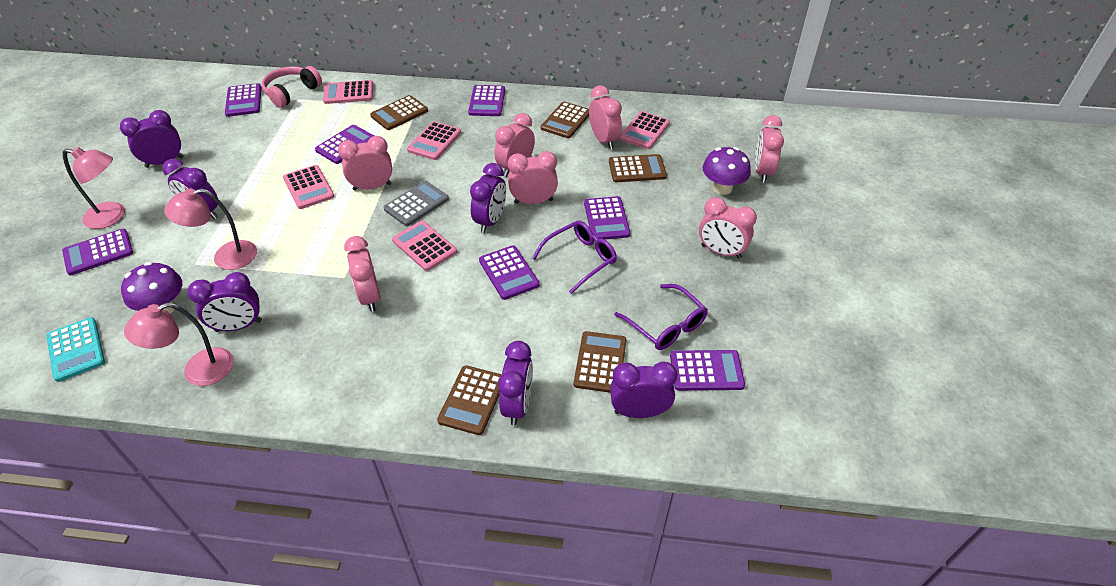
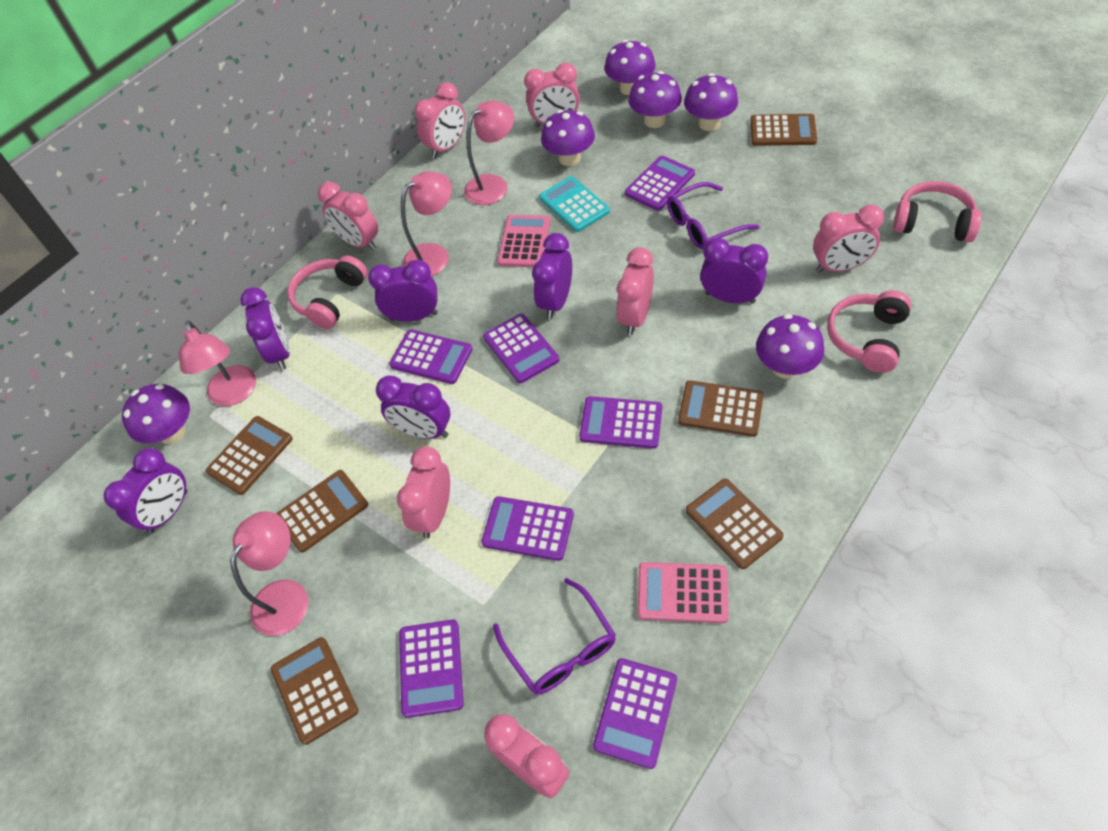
brown calculator: 5 -> 6
grey calculator: 1 -> 0
pink calculator: 5 -> 2
pink headphones: 1 -> 3
pink lamp: 3 -> 4
purple mushroom: 2 -> 6

